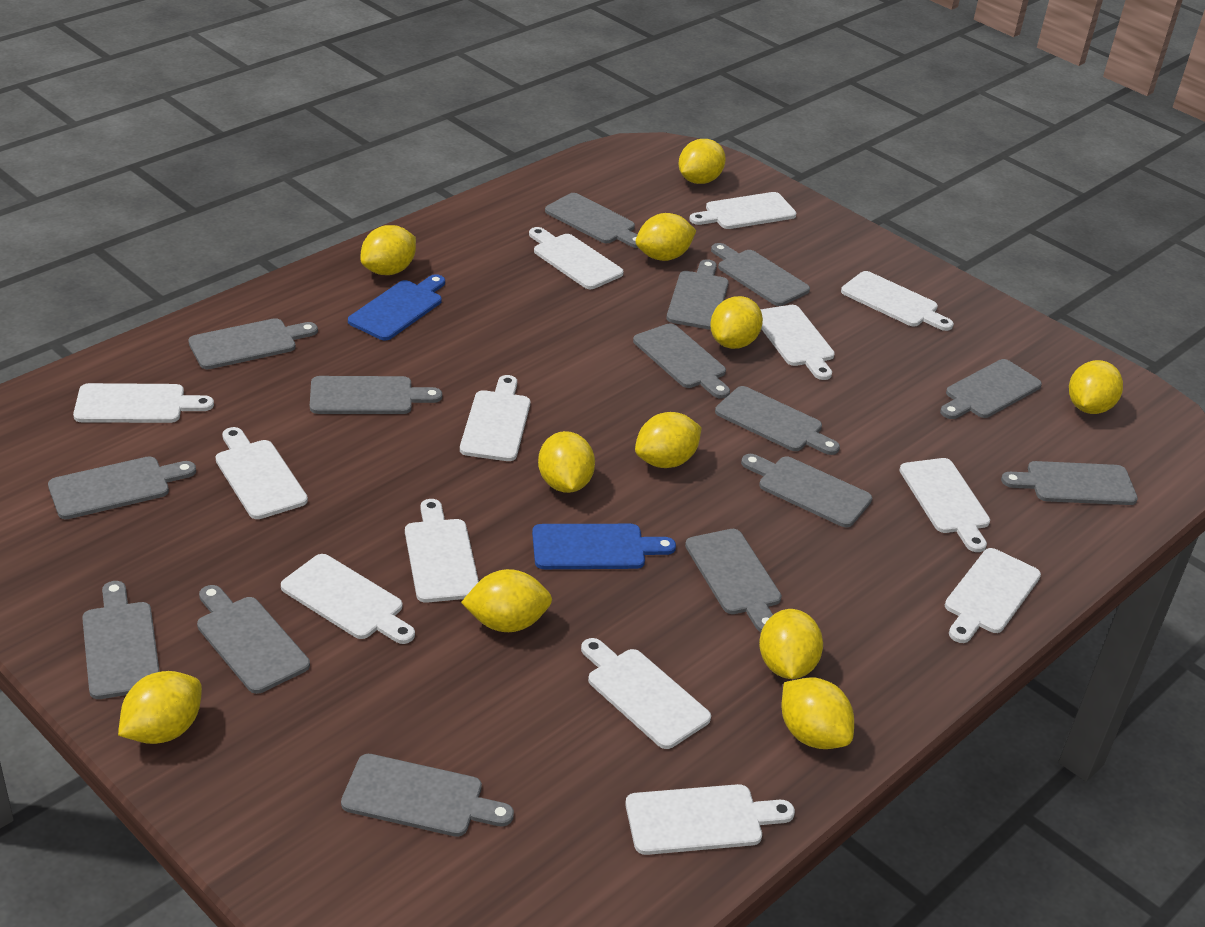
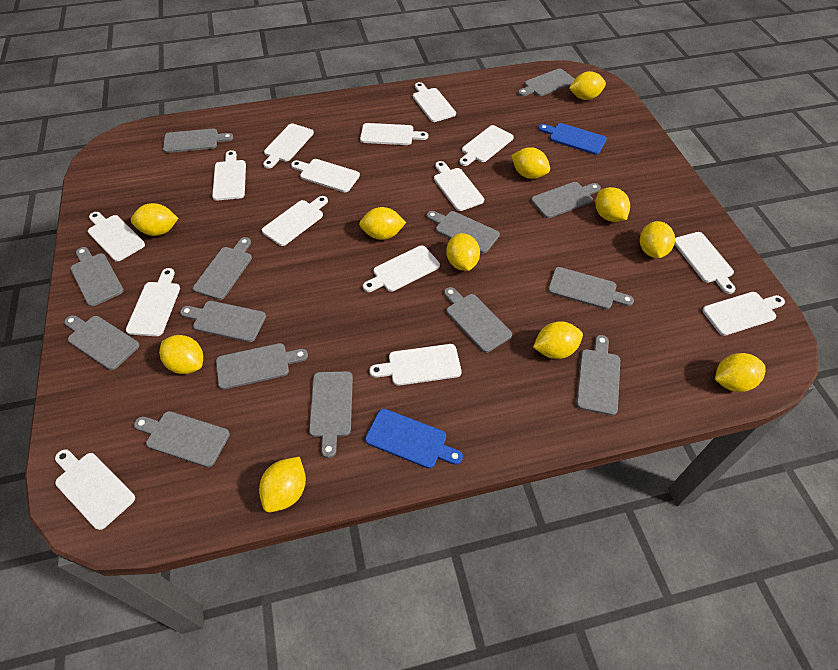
grey cutting board: 15 -> 14
white cutting board: 13 -> 15

